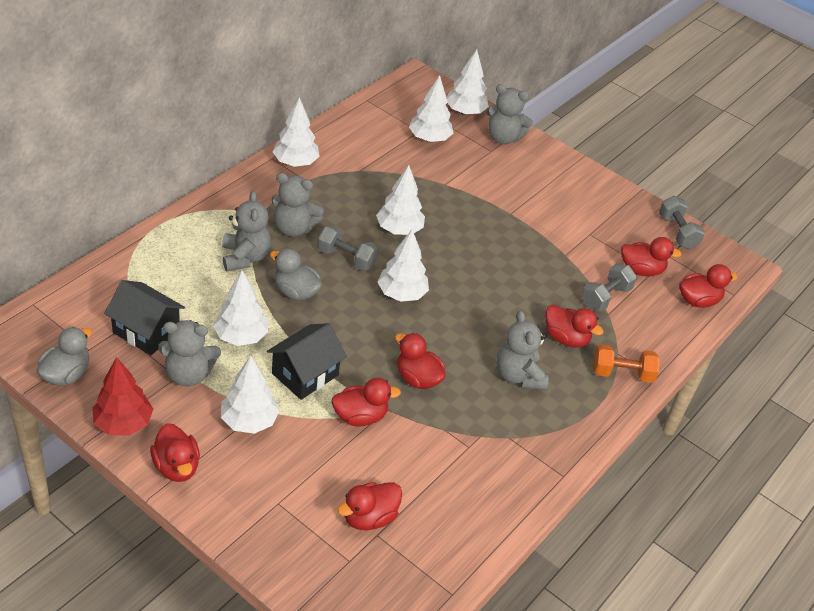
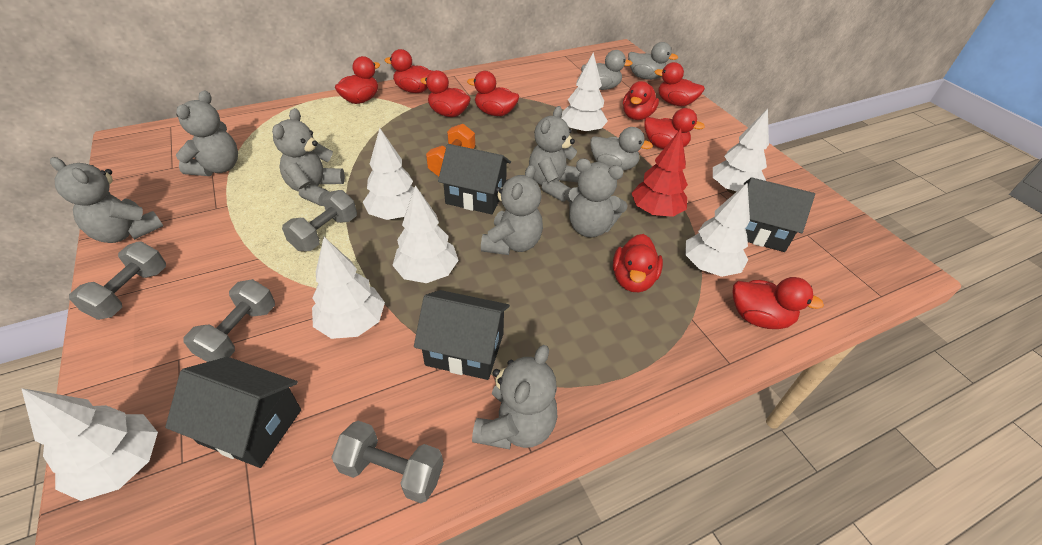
black house: 2 -> 4
grey duck: 2 -> 3
grey dumbbell: 3 -> 4
grey teddy bear: 5 -> 7
red duck: 7 -> 9

